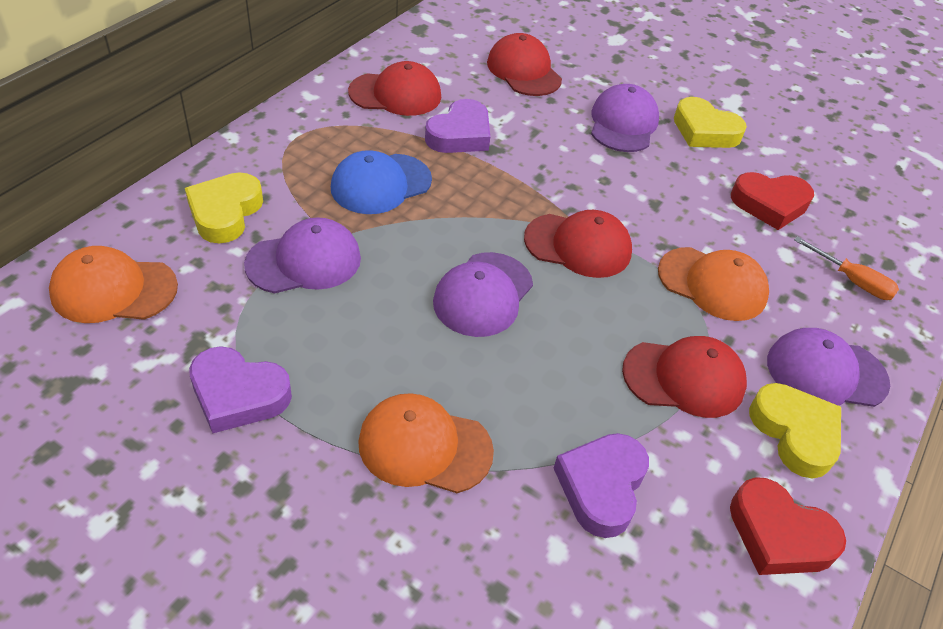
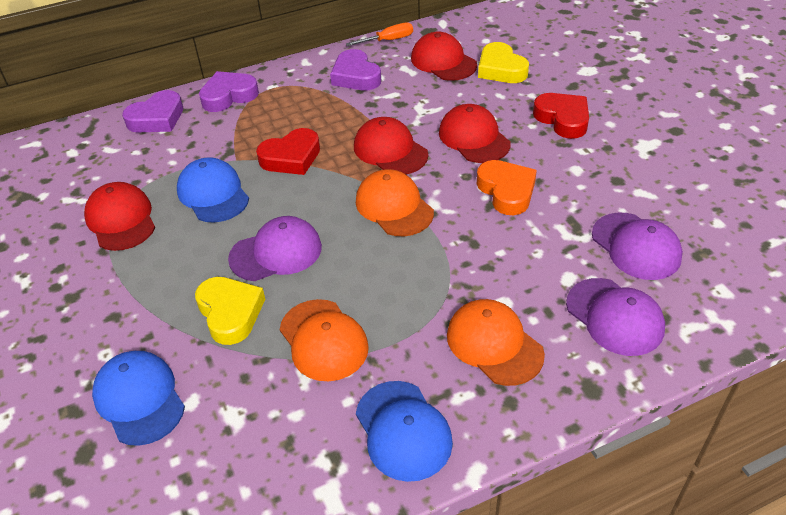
blue cap: 1 -> 3
orange heart: 0 -> 1
purple cap: 4 -> 3
yellow heart: 3 -> 2

